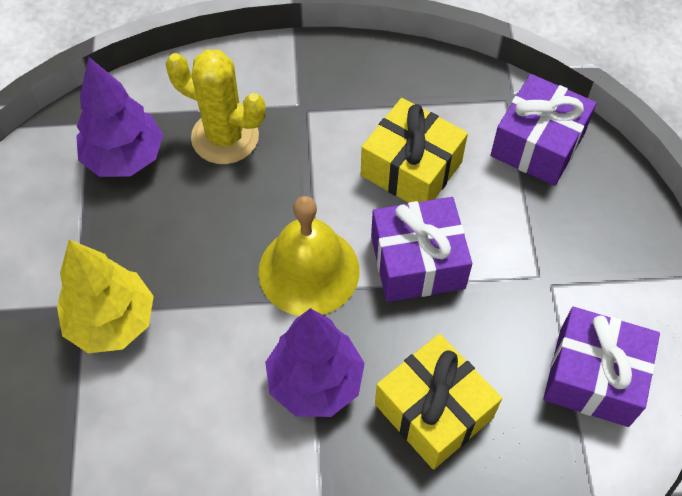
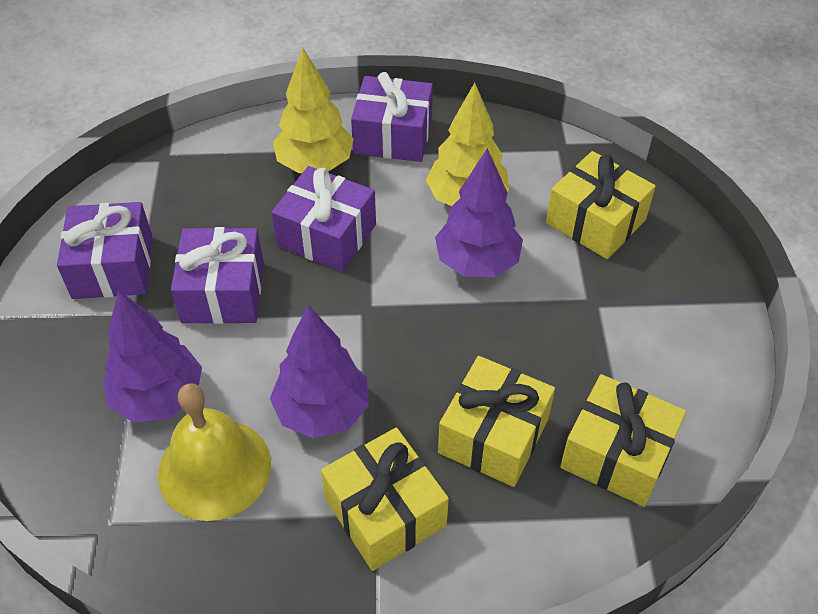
purple gift: 3 -> 4
purple tree: 2 -> 3
yellow cactus: 1 -> 0
yellow gift: 2 -> 4
yellow tree: 1 -> 2

